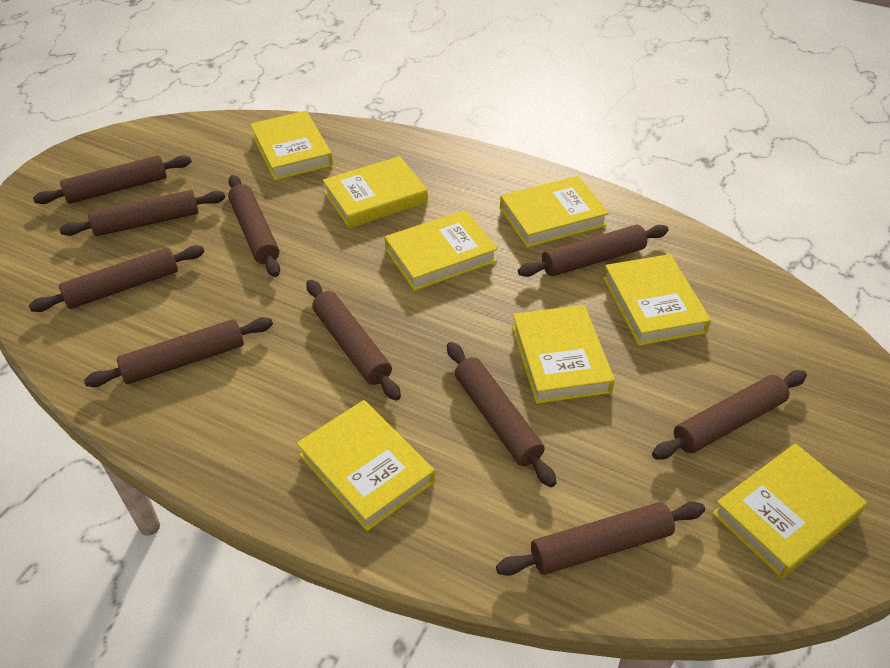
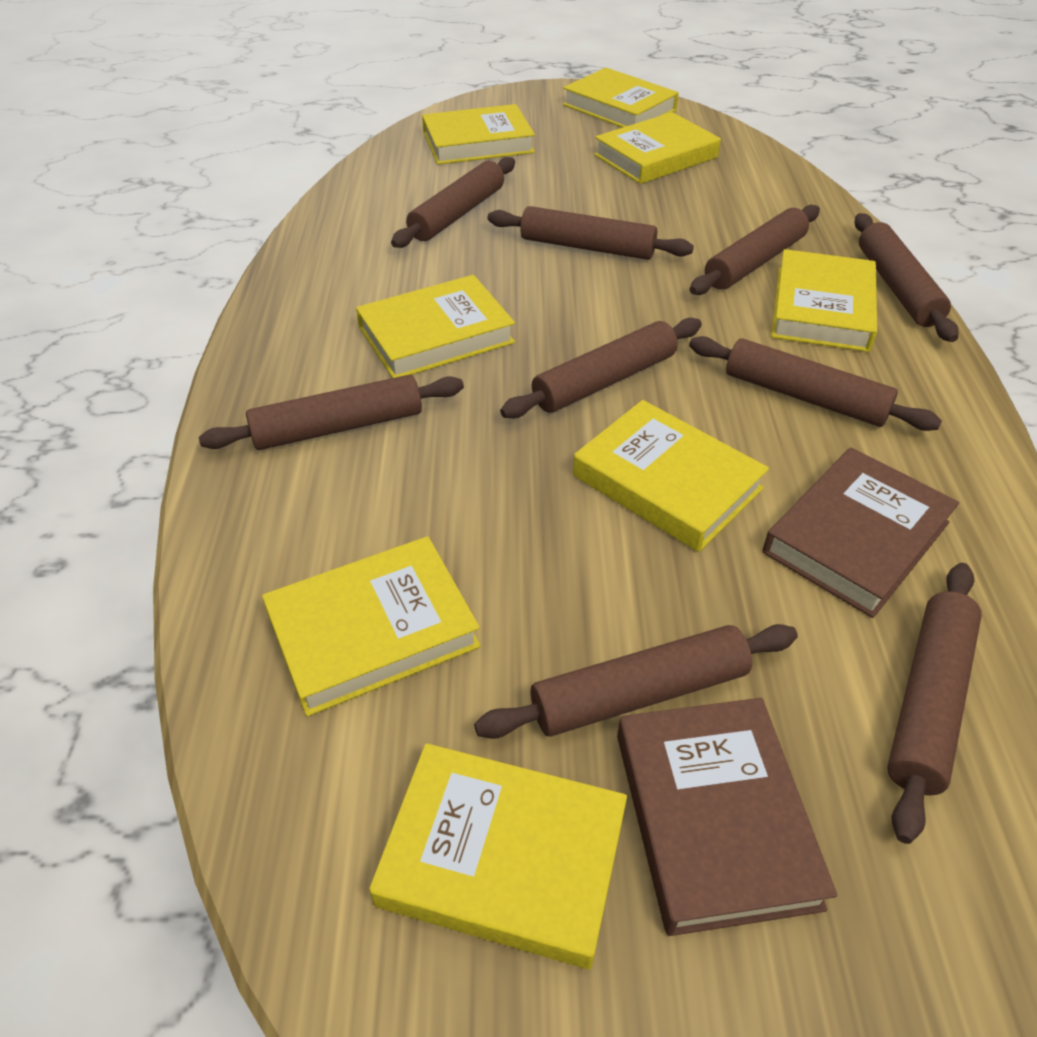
brown book: 0 -> 2
brown rolling pin: 10 -> 9

